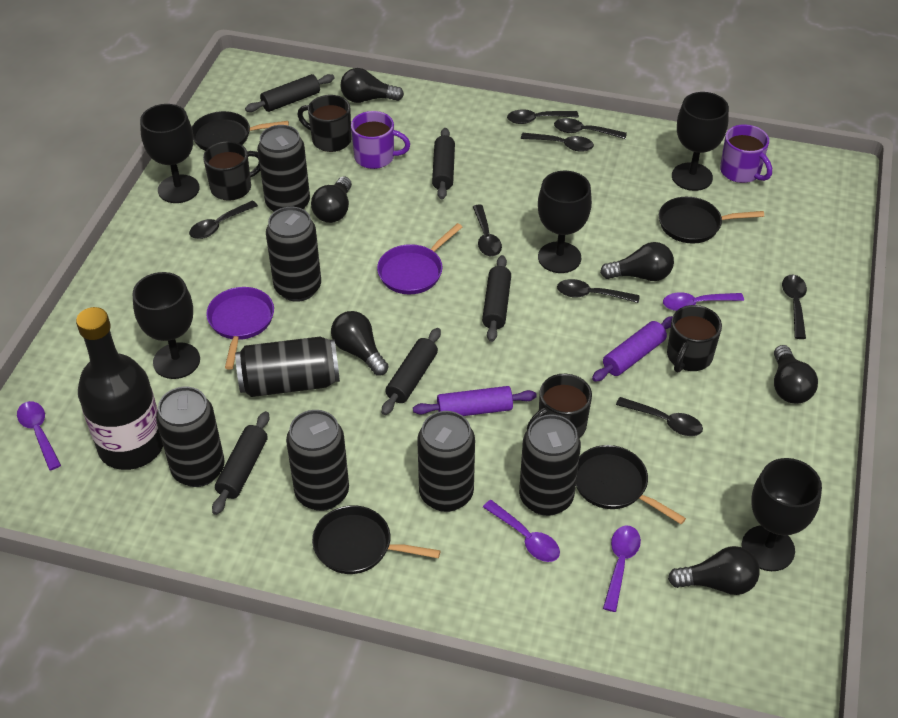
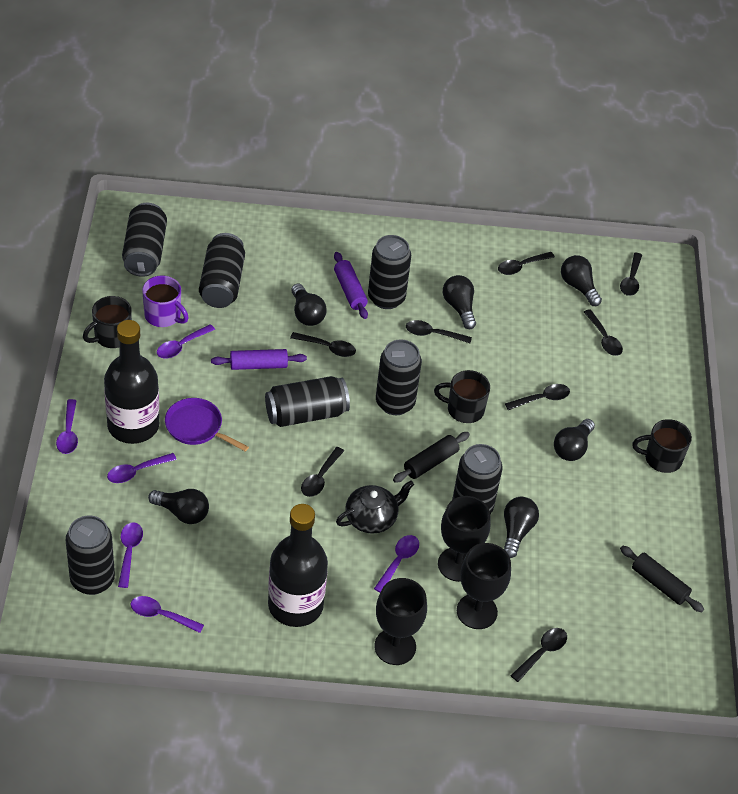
black bottle: 1 -> 2
black goblet: 5 -> 3
black mug: 4 -> 3
black pan: 4 -> 0
black rolling pin: 5 -> 2
black teapot: 0 -> 1
purple mug: 2 -> 1
purple pan: 2 -> 1
purple spoon: 4 -> 6

